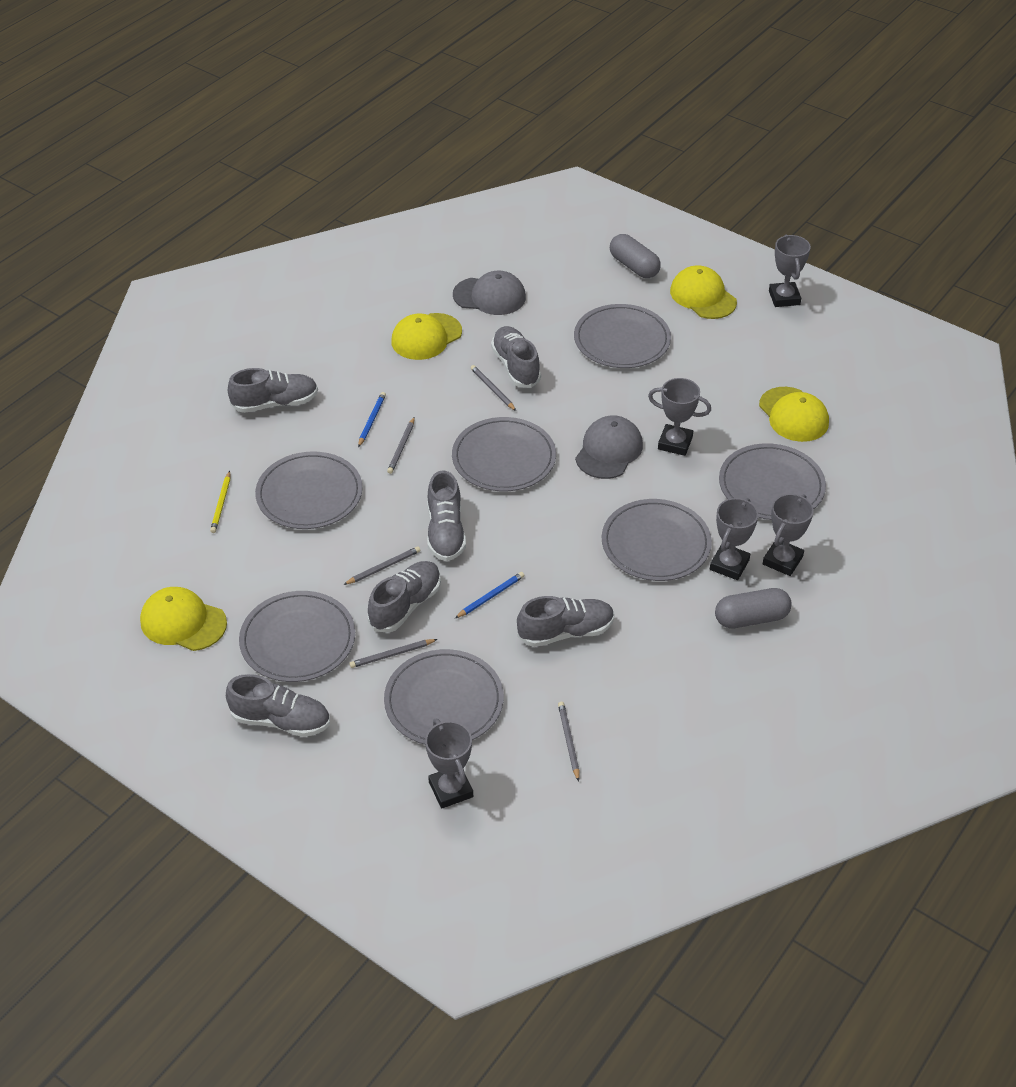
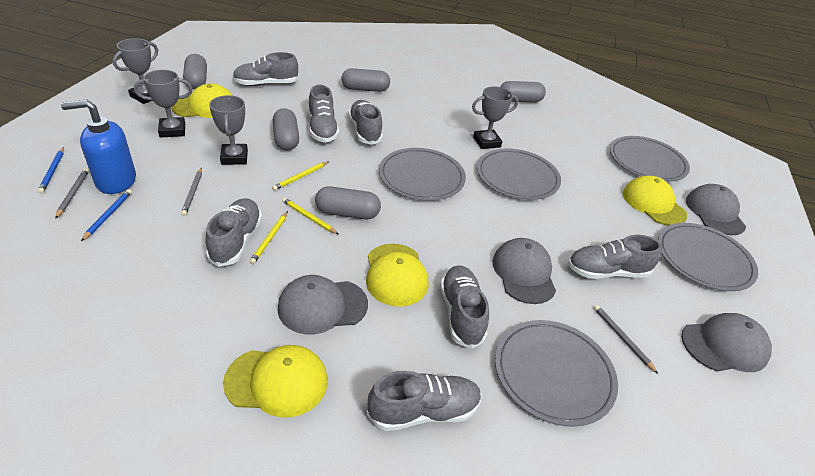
blue soap dispenser: 0 -> 1
grey cap: 2 -> 4
grey capsule: 2 -> 5
grey pencil: 5 -> 3
grey plate: 7 -> 5
grey shoe: 6 -> 7
grey trophy: 5 -> 4
yellow pencil: 1 -> 3

